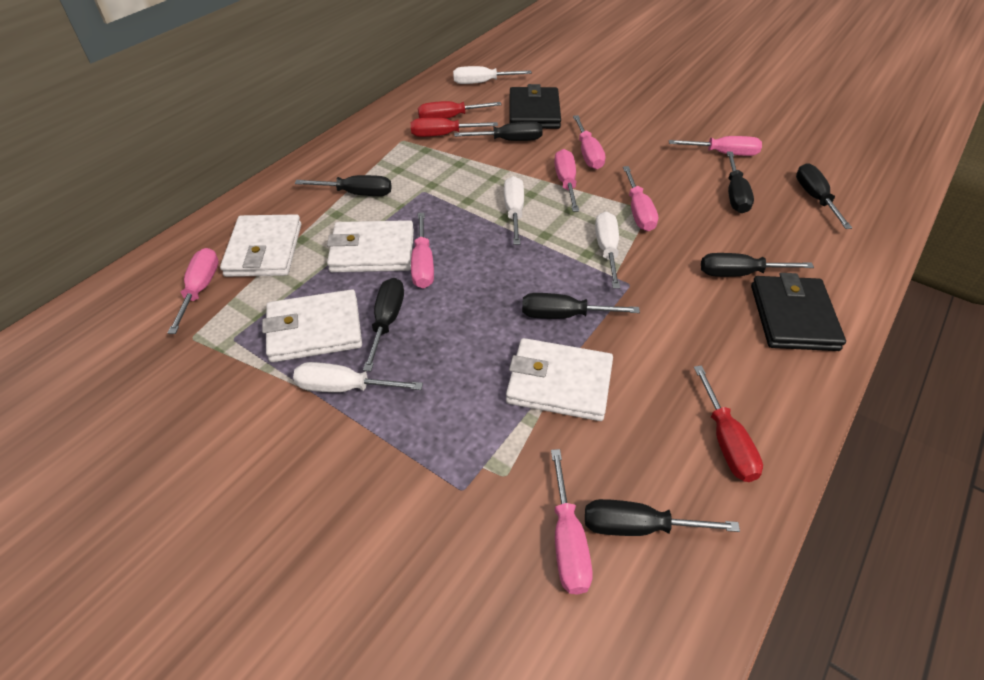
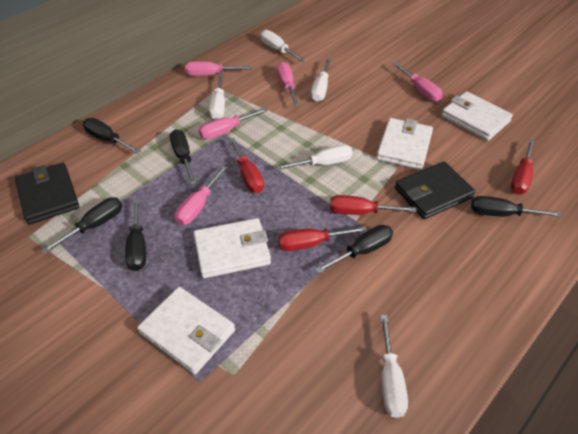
black screwdriver: 8 -> 6
pink screwdriver: 7 -> 5
red screwdriver: 3 -> 4
white screwdriver: 4 -> 5

